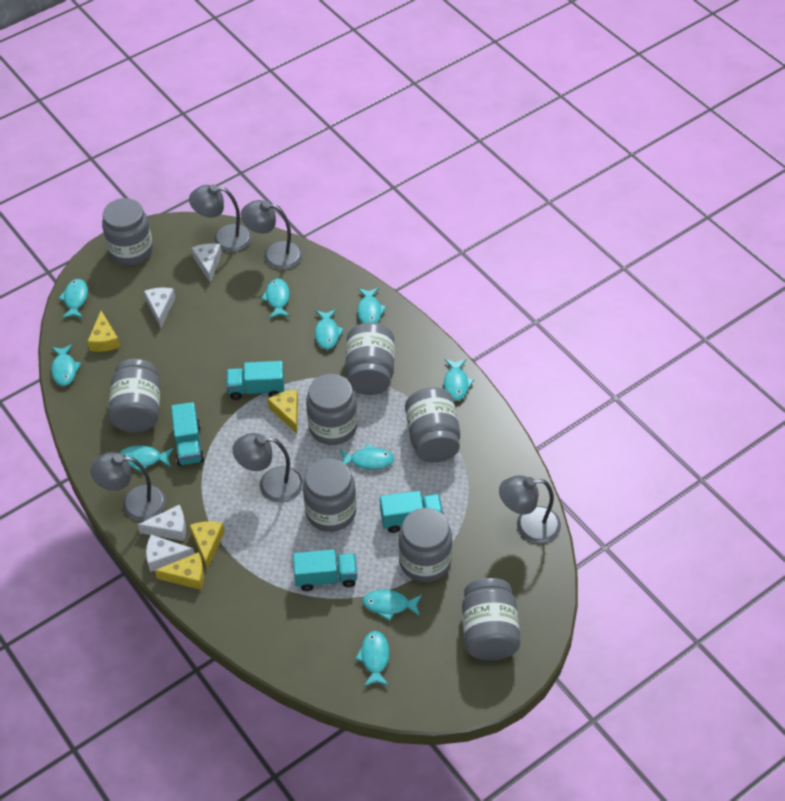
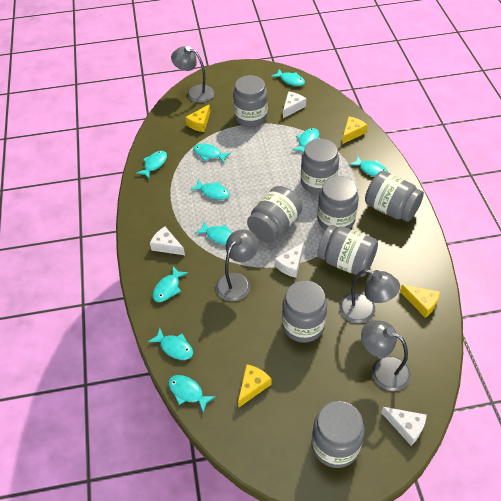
grey lamp: 5 -> 4
turquoise truck: 4 -> 0

